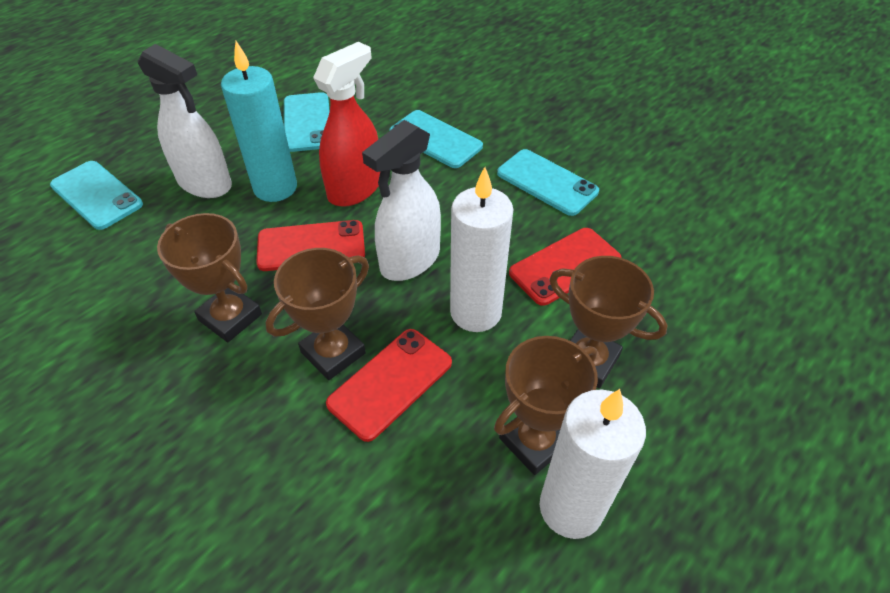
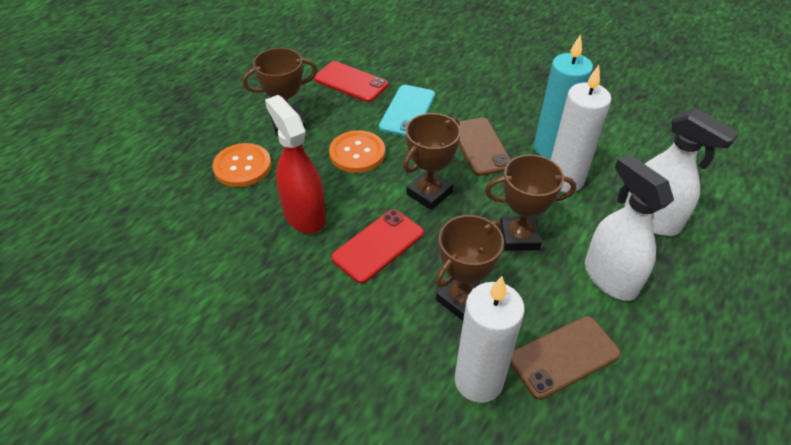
brown phone: 0 -> 2
orange button: 0 -> 2
red phone: 3 -> 2
turquoise phone: 4 -> 1

